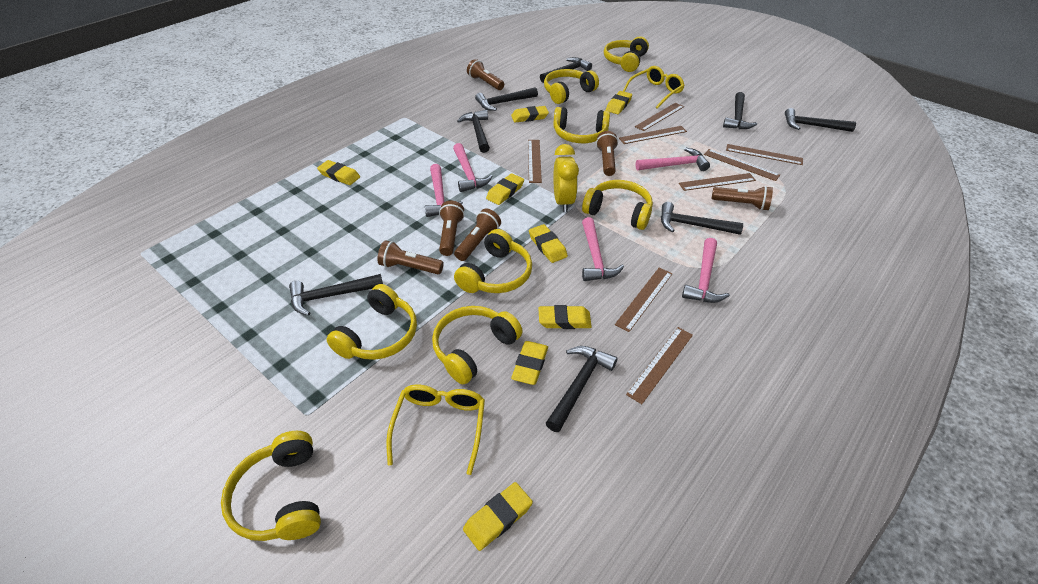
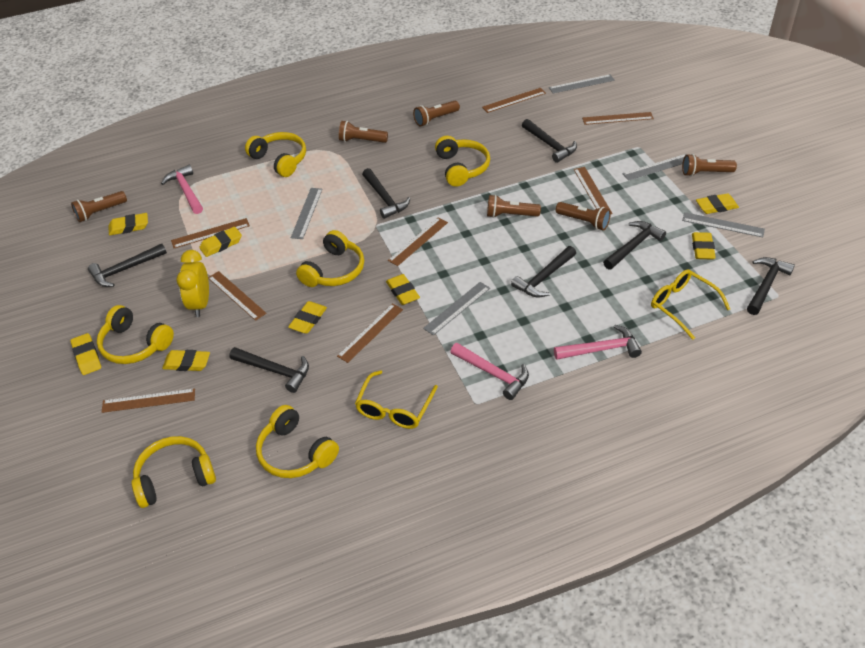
black hammer: 8 -> 7
grey ruler: 0 -> 5
pink hammer: 5 -> 3
yellow headphones: 8 -> 6

